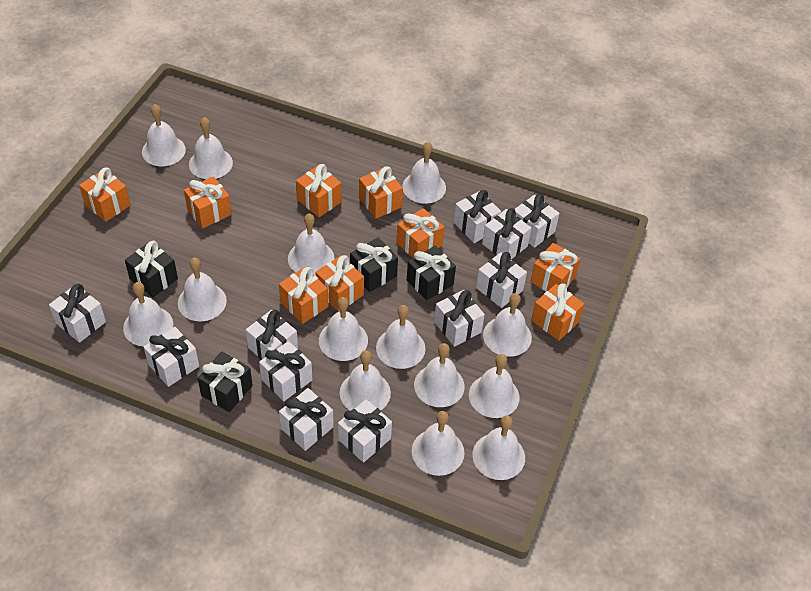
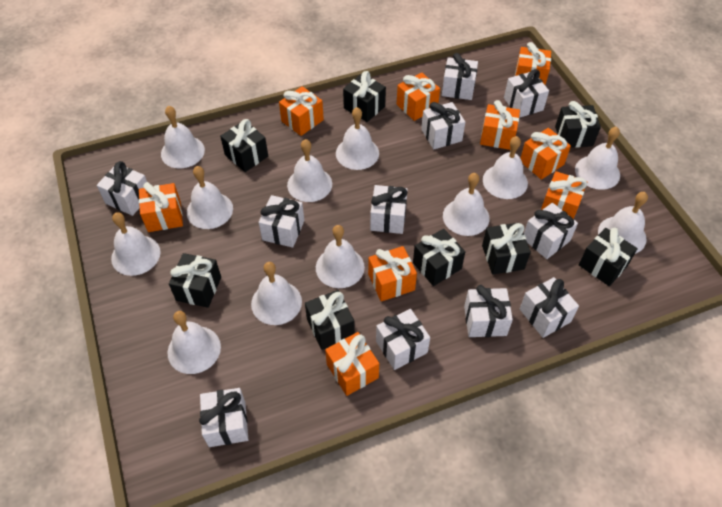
black gift: 4 -> 8
white bell: 14 -> 12

